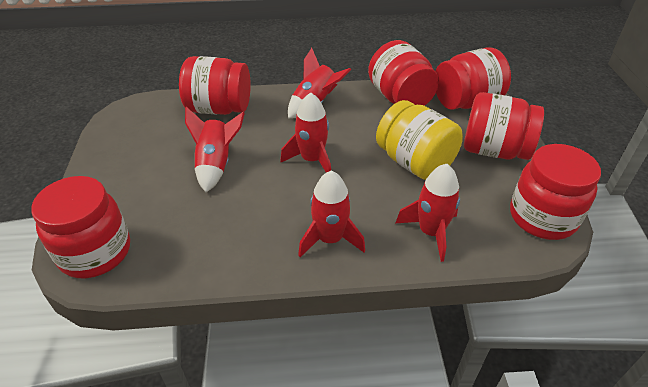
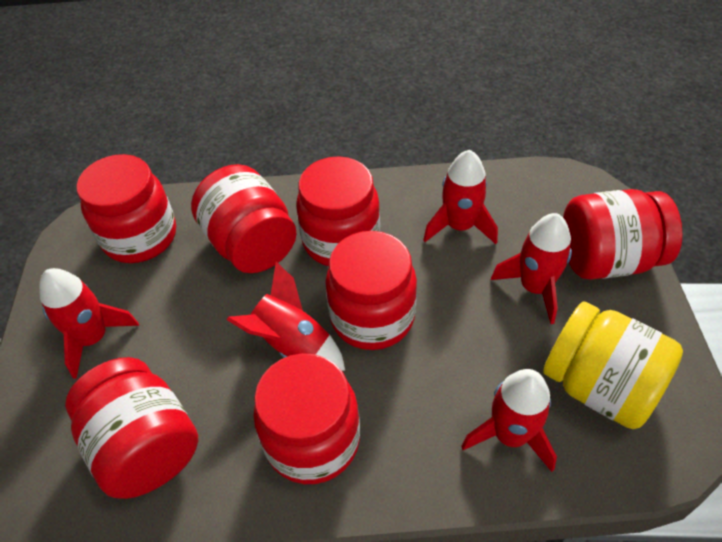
red jar: 6 -> 7

